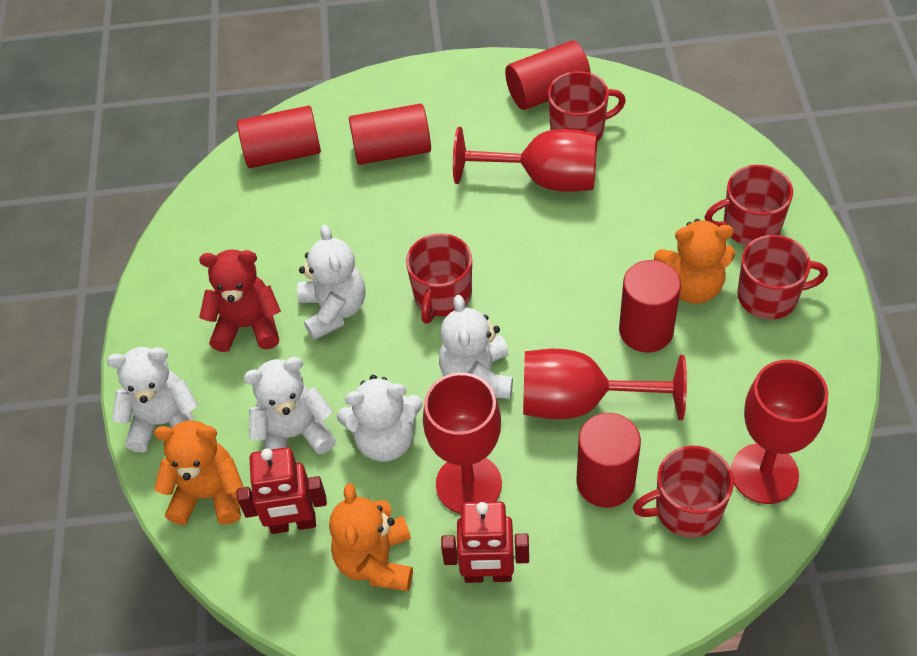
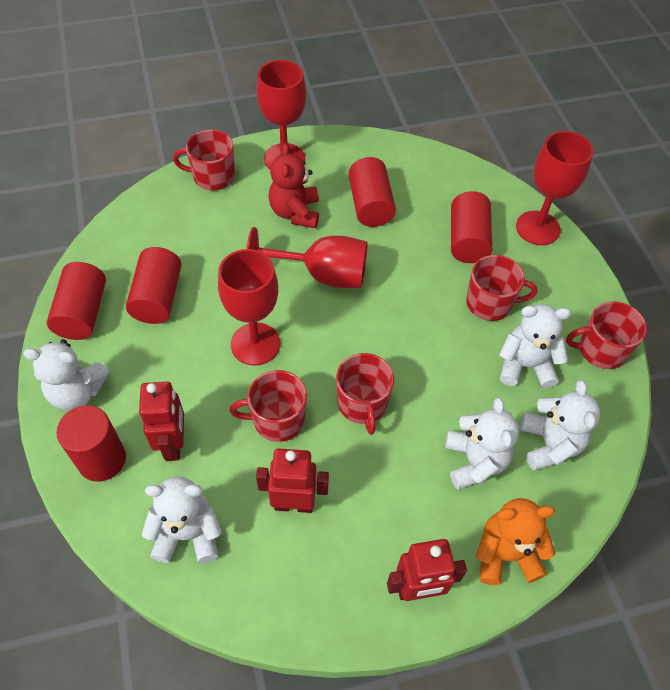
orange teddy bear: 3 -> 1
red robot: 2 -> 3

